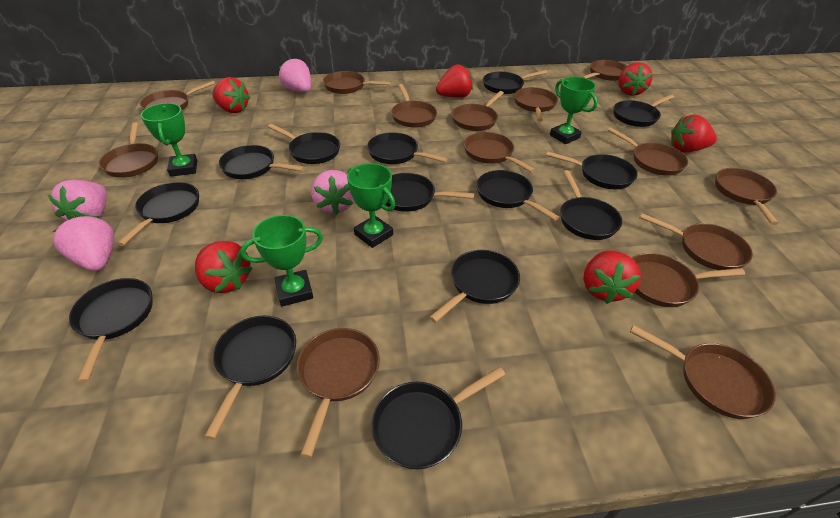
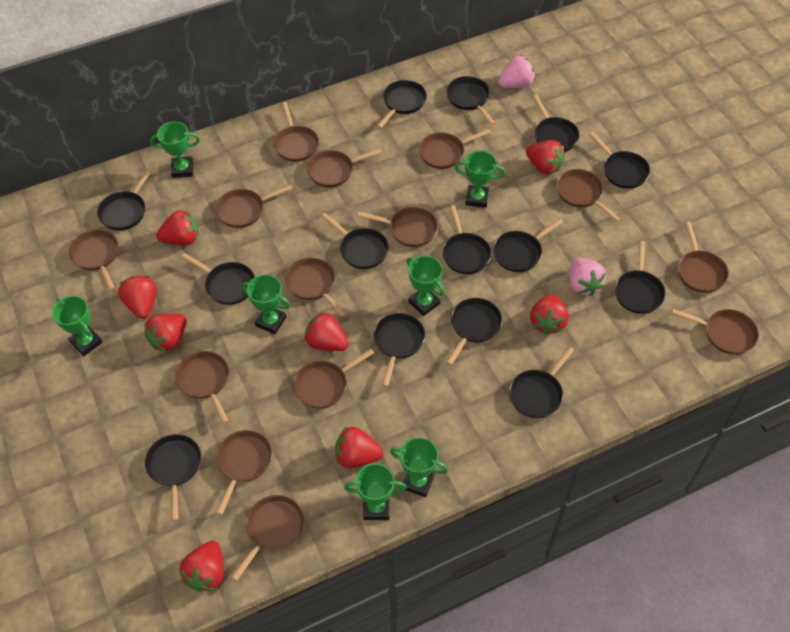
green trophy: 4 -> 7
pink strawberry: 4 -> 2
red strawberry: 6 -> 8

